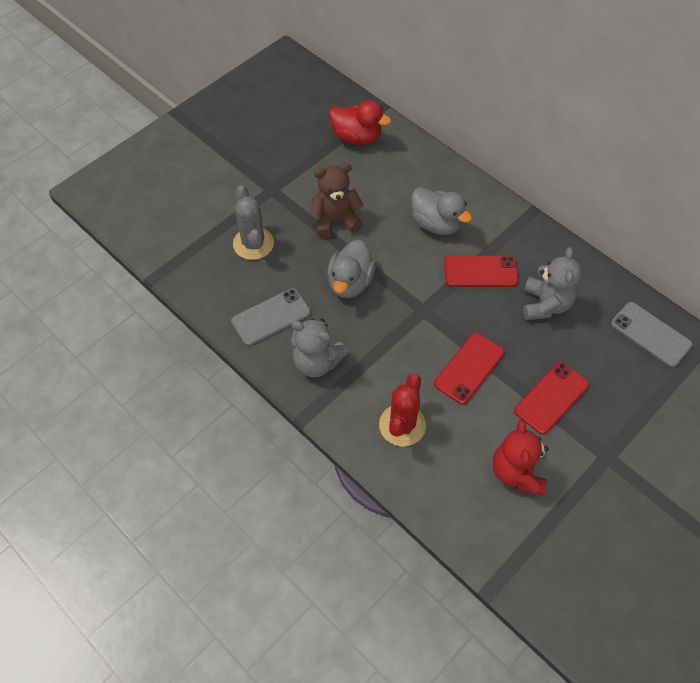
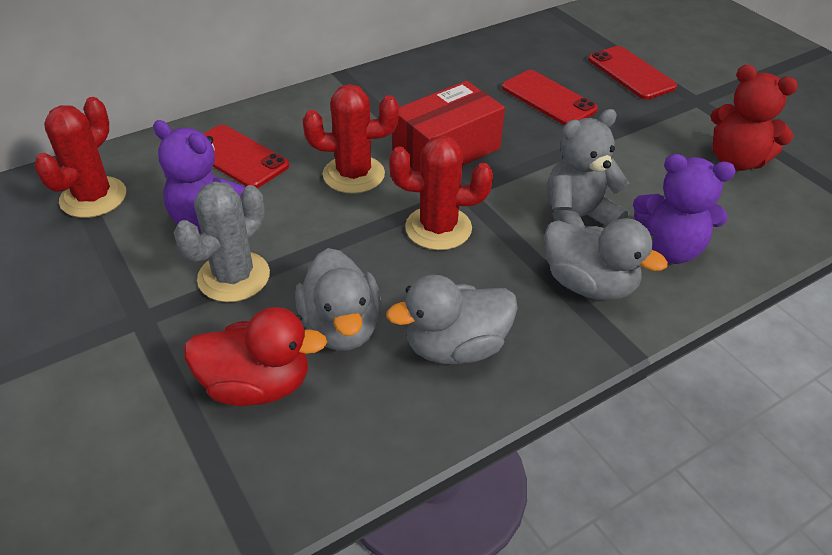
brown teddy bear: 1 -> 0
grey duck: 2 -> 3
grey phone: 2 -> 0
grey teddy bear: 2 -> 1
purple teddy bear: 0 -> 2
red box: 0 -> 1
red cactus: 1 -> 3

